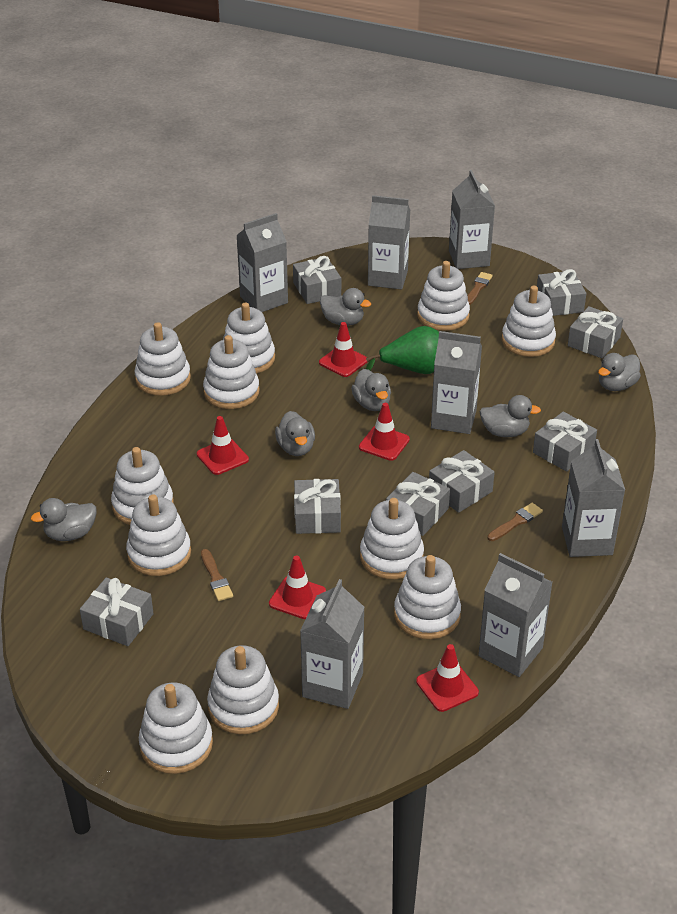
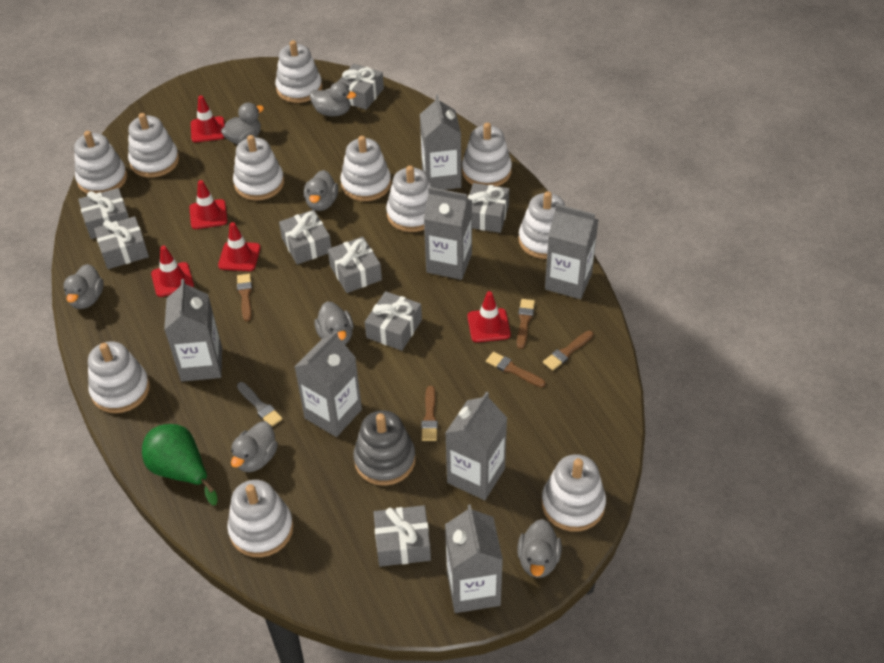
brown brush: 3 -> 5
grey brush: 0 -> 1
grey duck: 6 -> 7
grey stacking toy: 0 -> 1

